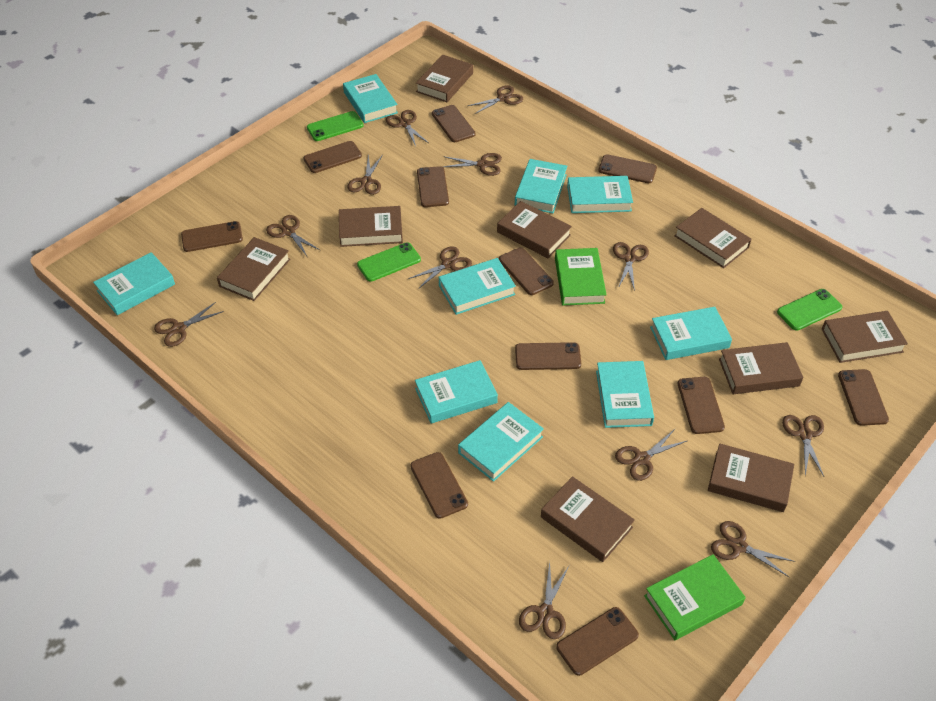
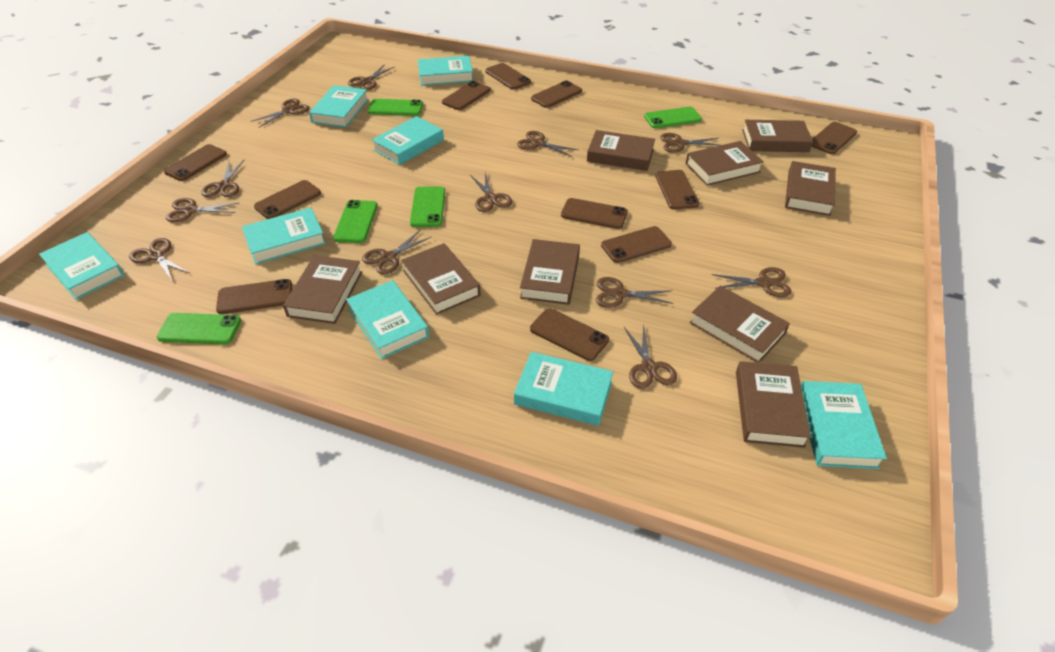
green book: 2 -> 0
green phone: 3 -> 5
turquoise book: 9 -> 8

